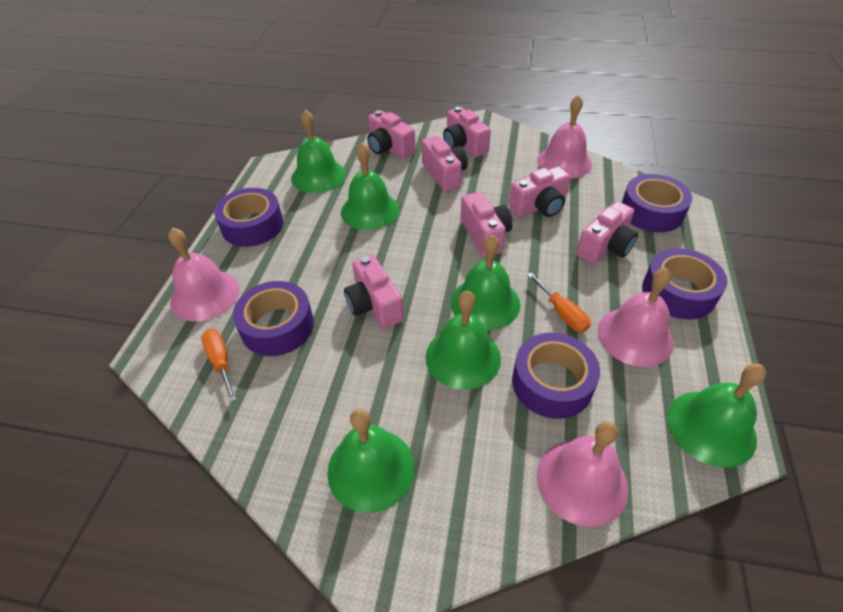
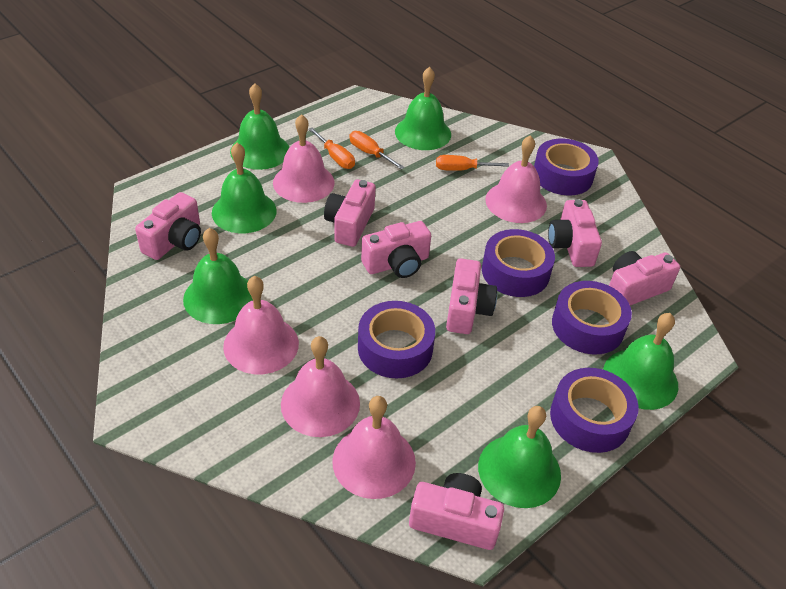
orange screwdriver: 2 -> 3
pink bell: 4 -> 5

